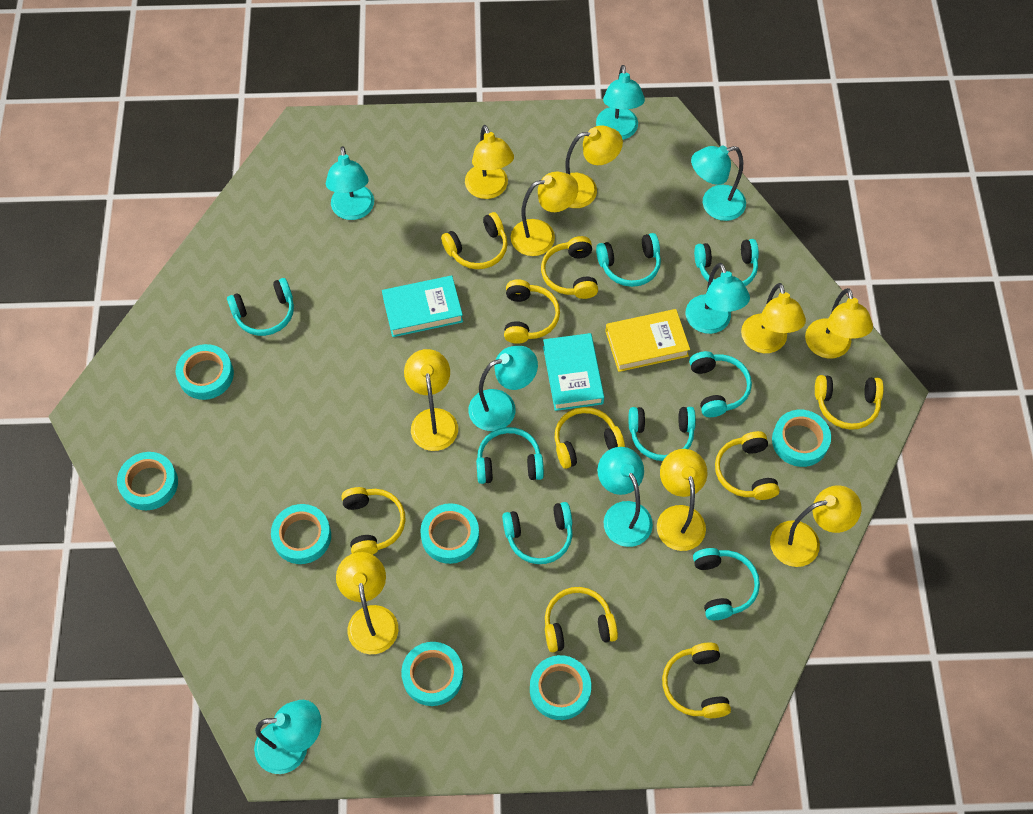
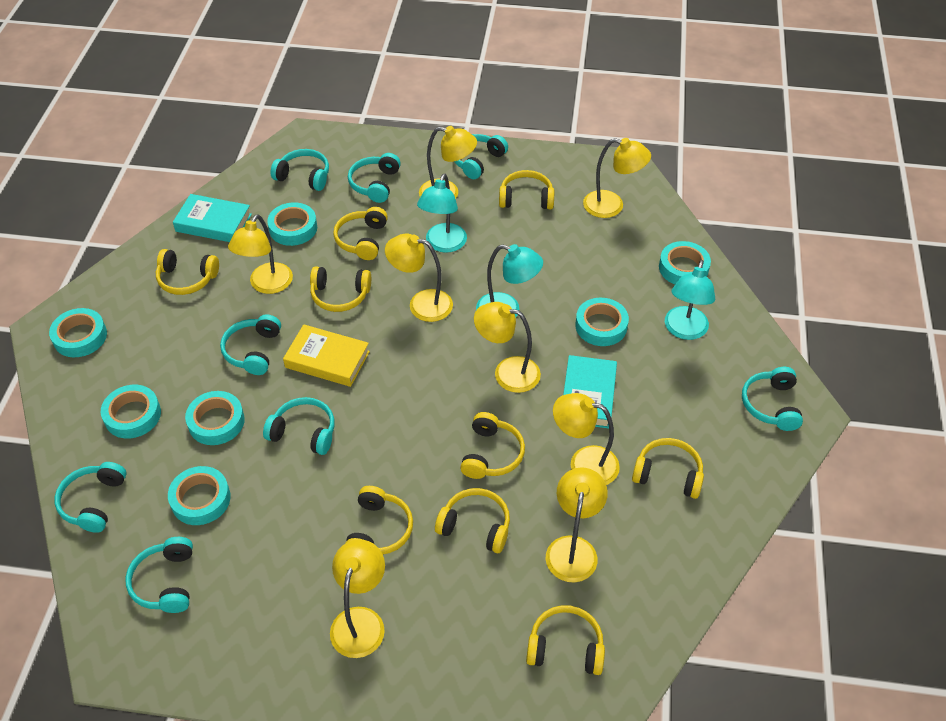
turquoise lamp: 7 -> 3
yellow lamp: 9 -> 8

